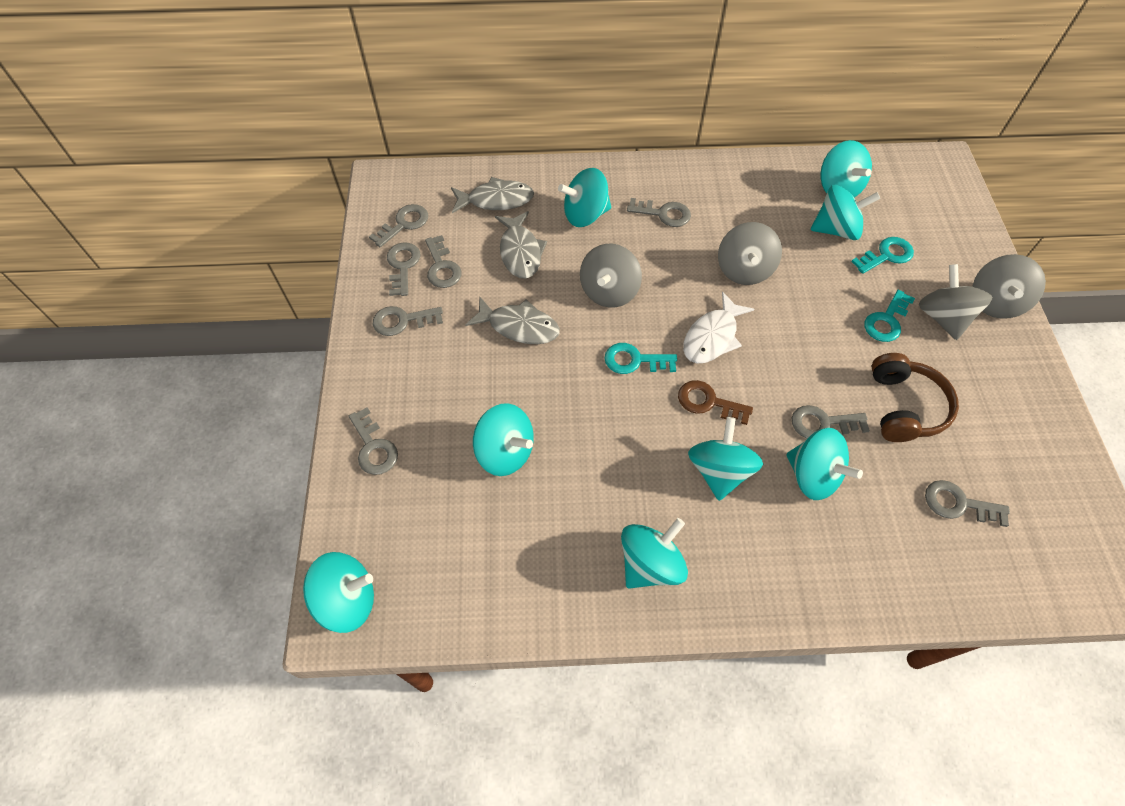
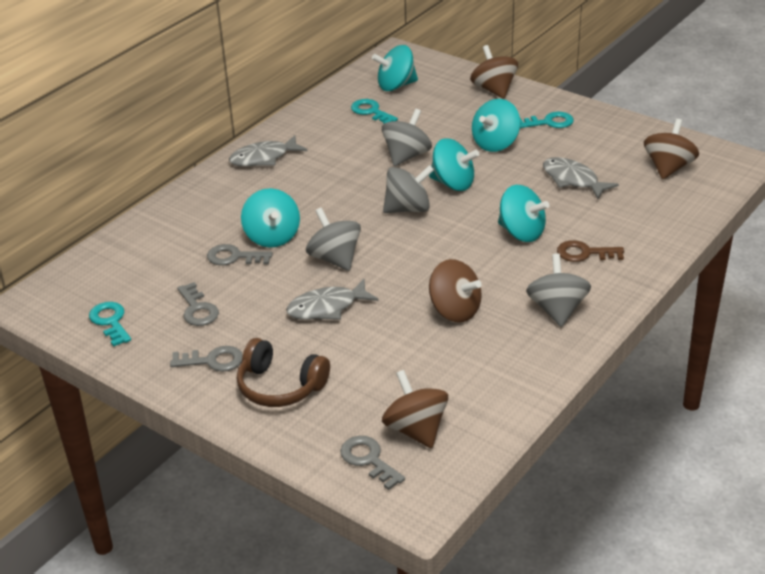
brown spinning top: 0 -> 4
grey key: 8 -> 4
turquoise spinning top: 8 -> 5
white fish: 1 -> 0

